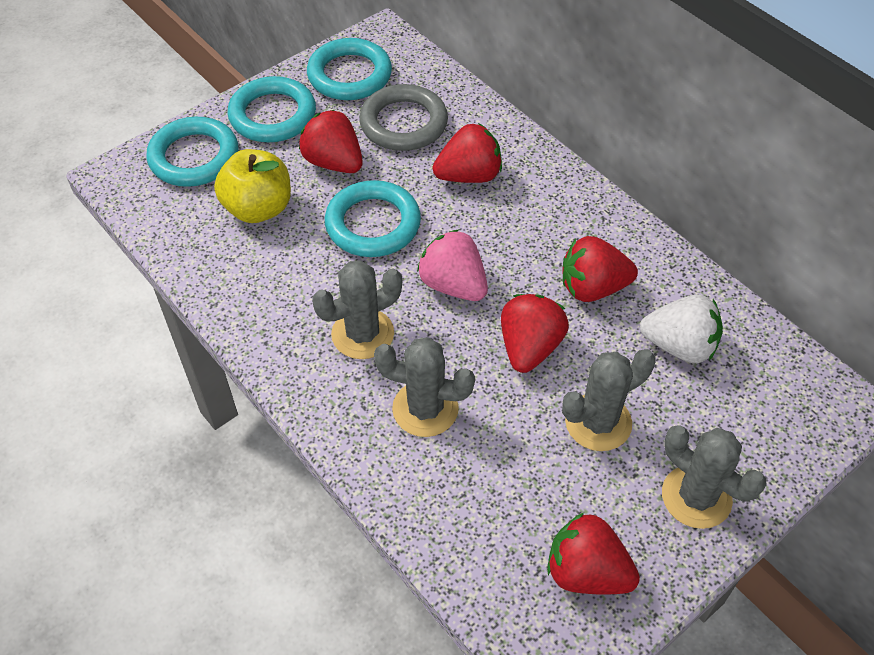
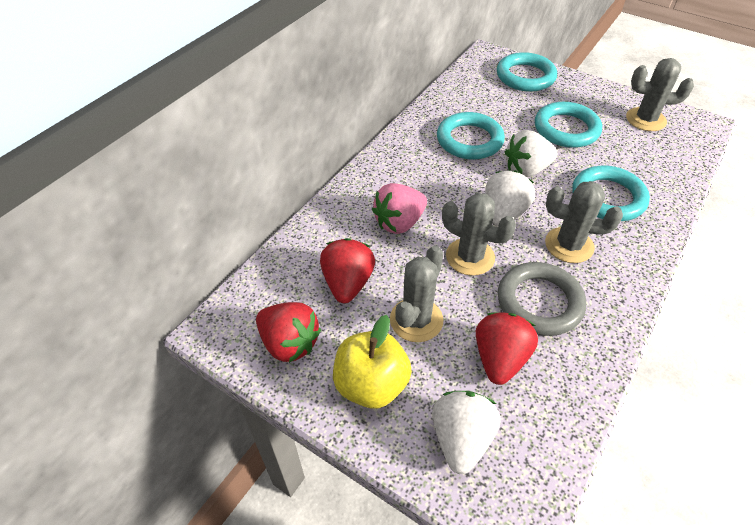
red strawberry: 5 -> 3
white strawberry: 1 -> 3

